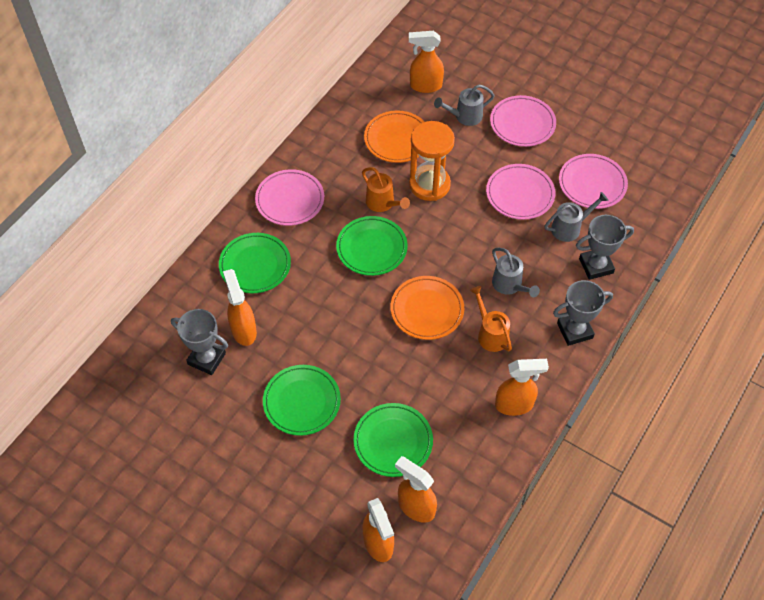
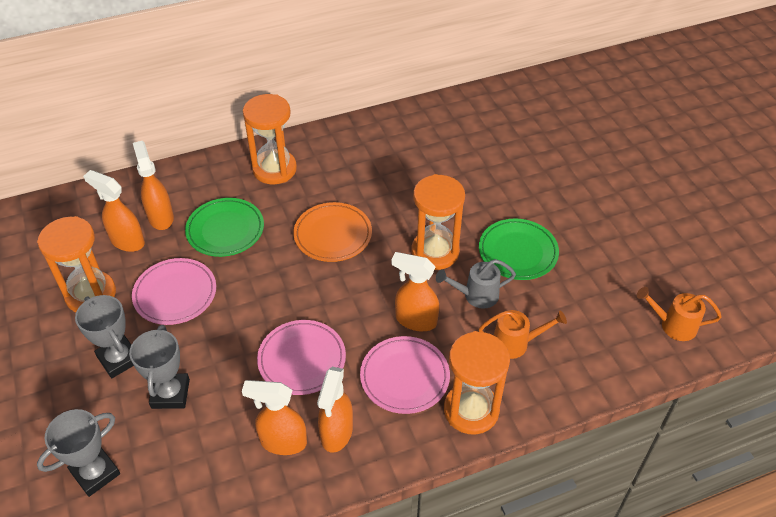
green plate: 4 -> 2
grey watering can: 3 -> 1
orange hourglass: 1 -> 4
orange plate: 2 -> 1
pink plate: 4 -> 3

